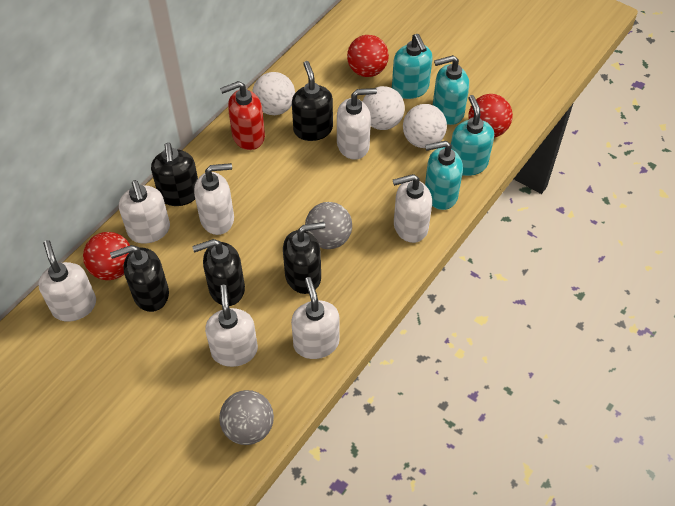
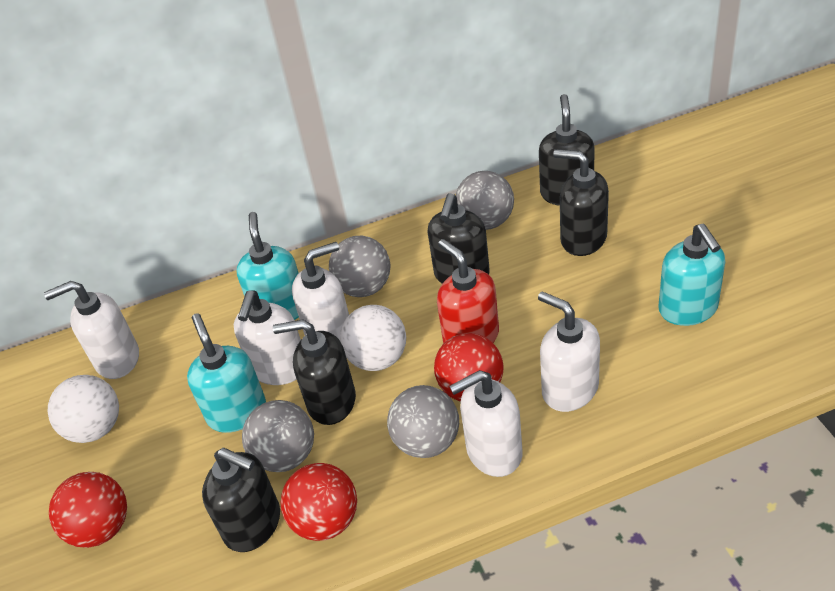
grey ball: 2 -> 4
turquoise soap dispenser: 4 -> 3
white ball: 3 -> 2
white soap dispenser: 7 -> 5

